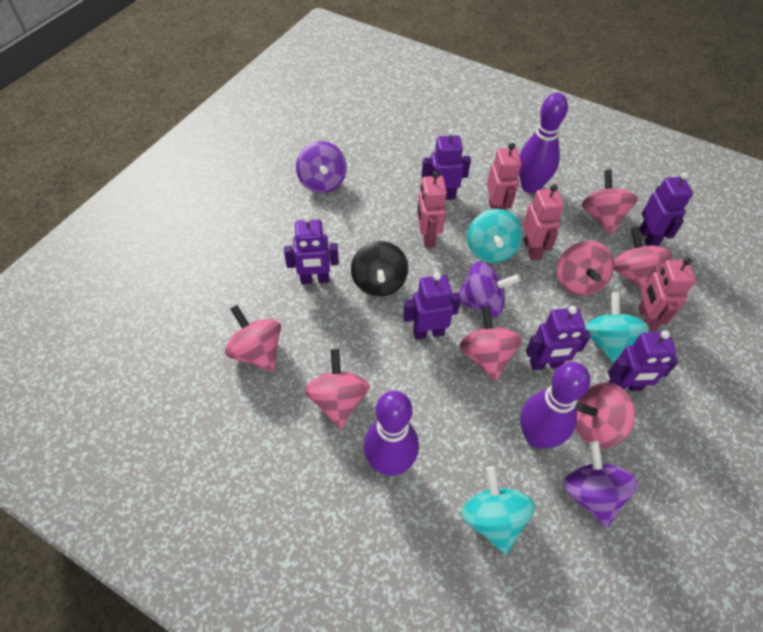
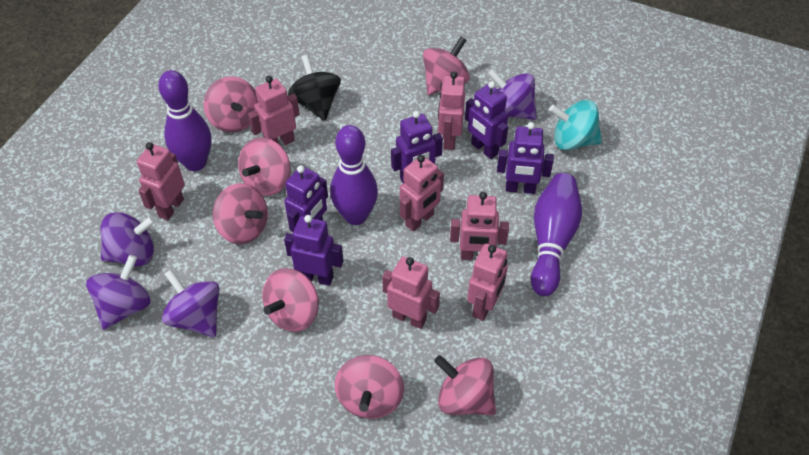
pink robot: 4 -> 7
purple robot: 6 -> 5
purple spinning top: 3 -> 4
turquoise spinning top: 3 -> 1

